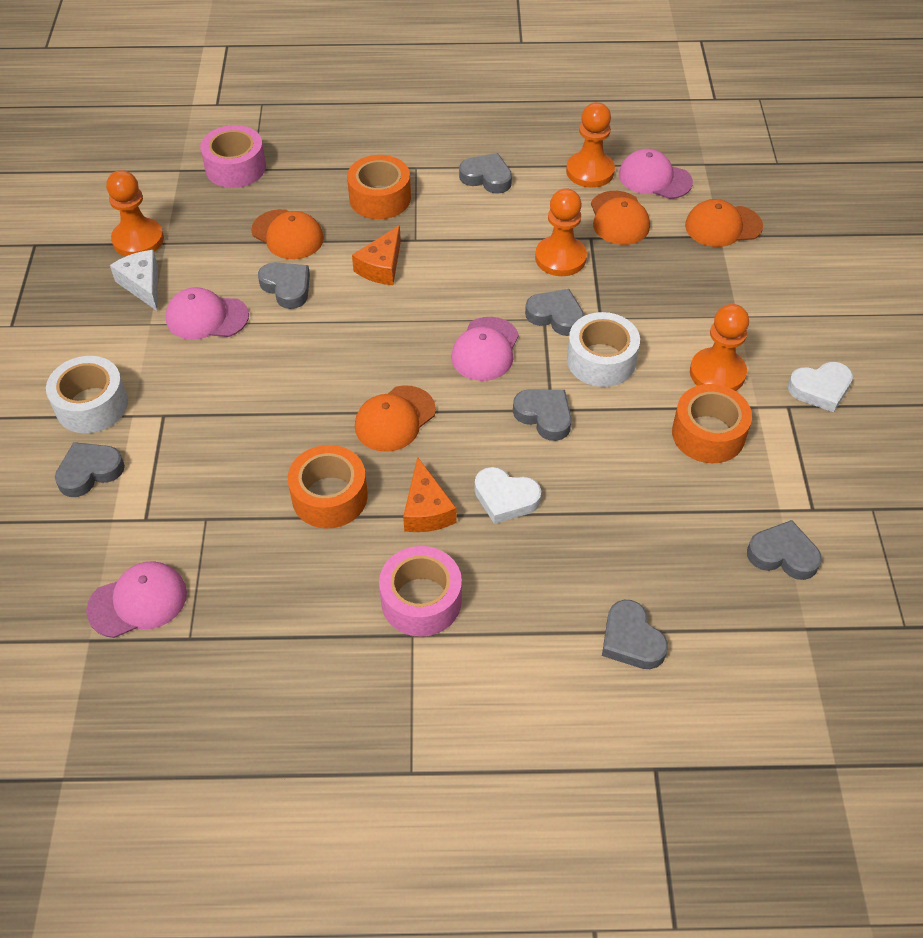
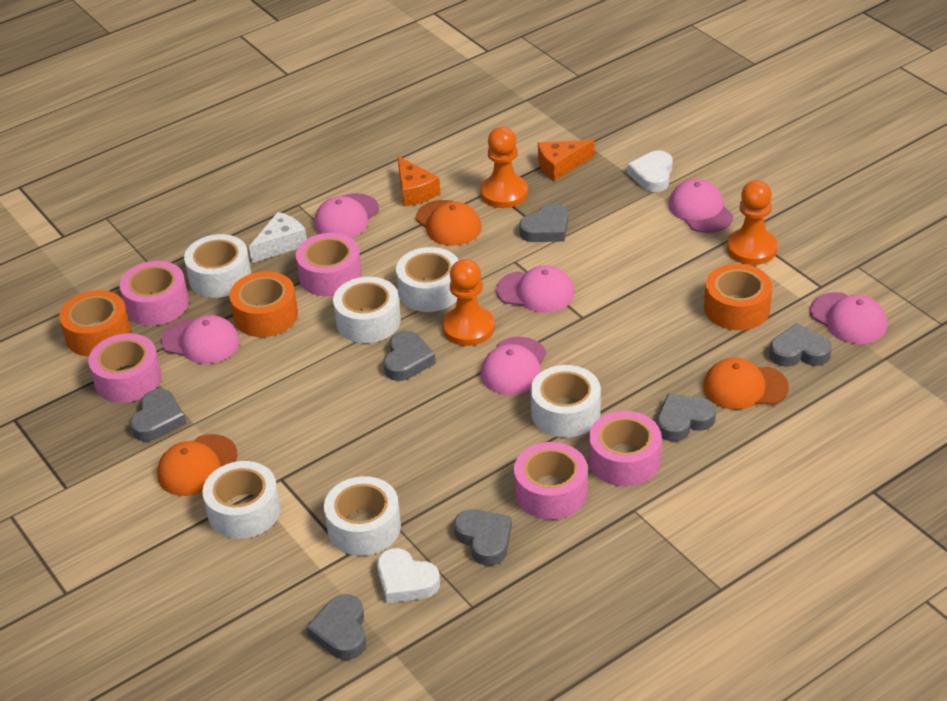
orange cap: 4 -> 3
orange pawn: 4 -> 3
pink cap: 4 -> 6
pink tape: 2 -> 5
white tape: 2 -> 6

